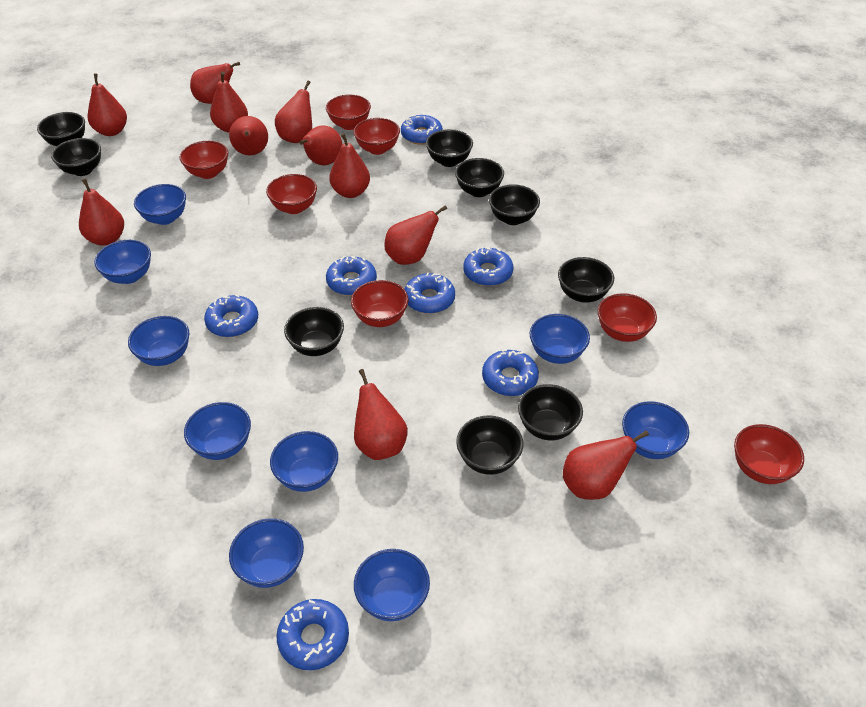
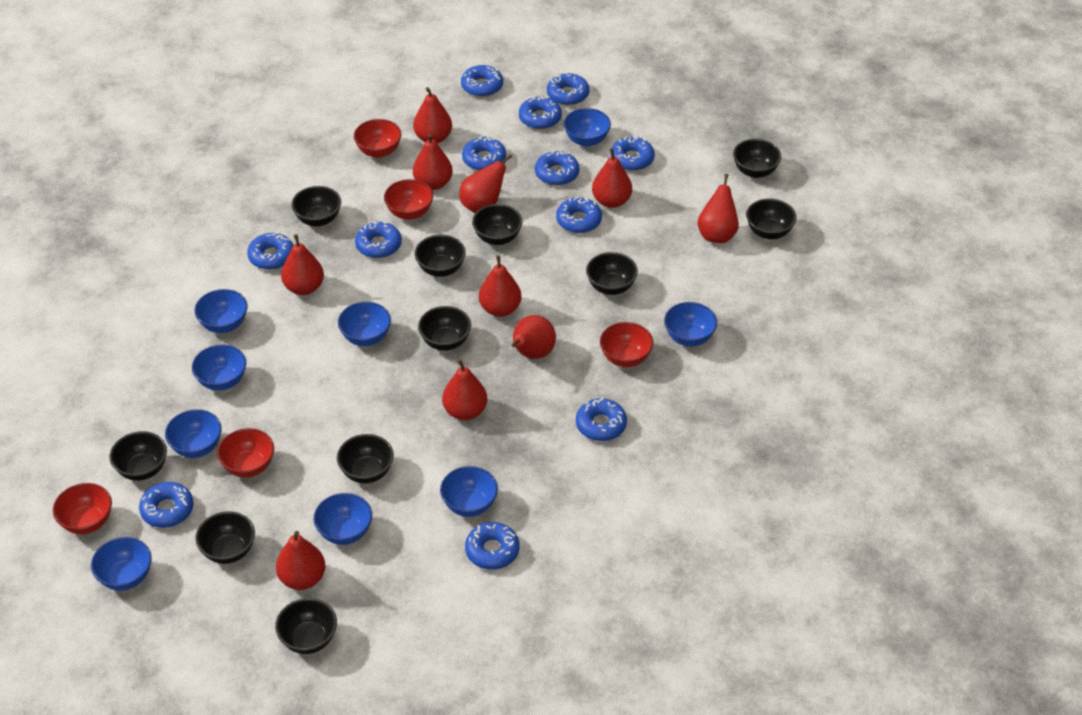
black bowl: 9 -> 11
blue donut: 7 -> 12
red bowl: 7 -> 5
red pear: 11 -> 10

